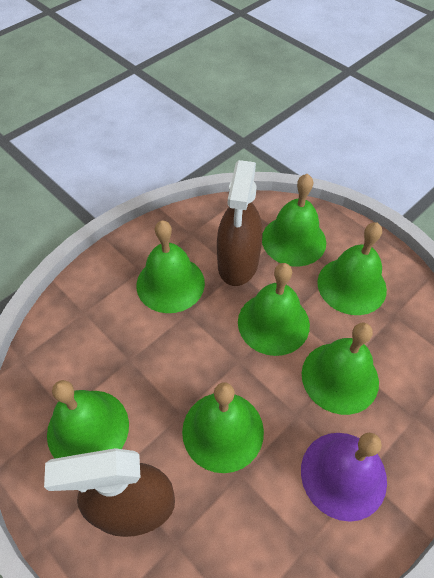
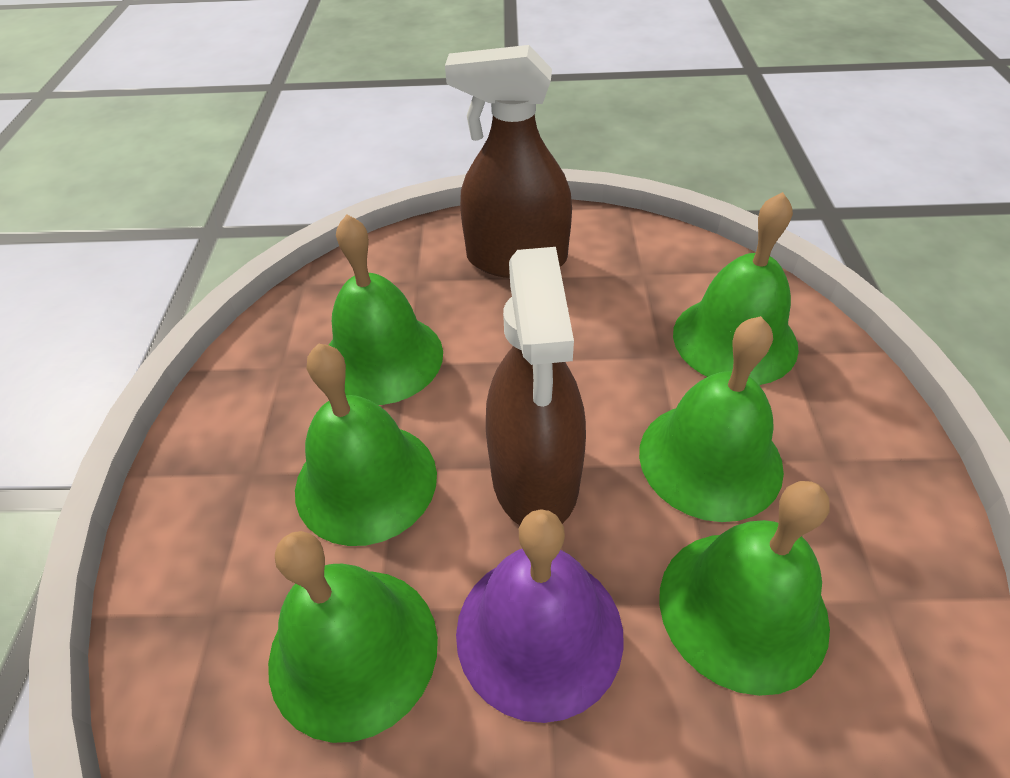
green bell: 7 -> 6

